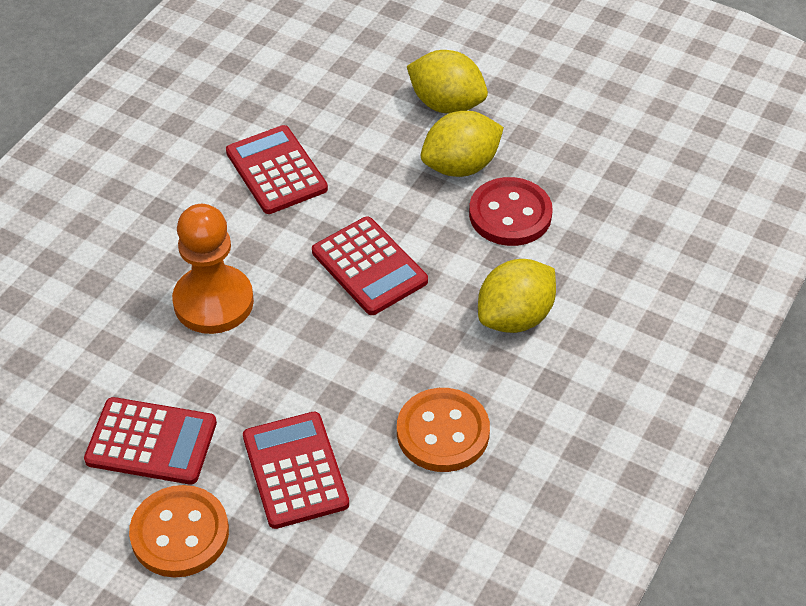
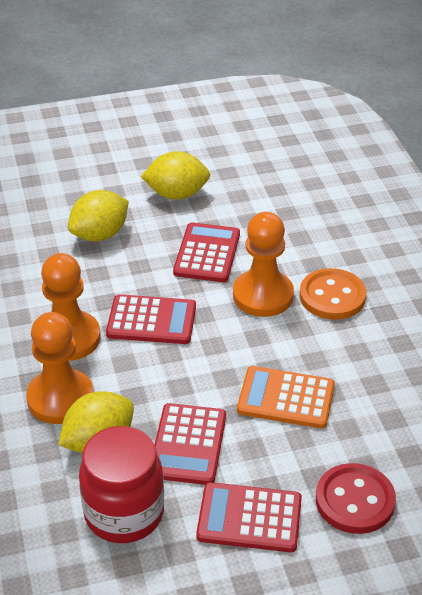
orange button: 2 -> 1
orange calculator: 0 -> 1
orange pawn: 1 -> 3
red jar: 0 -> 1

